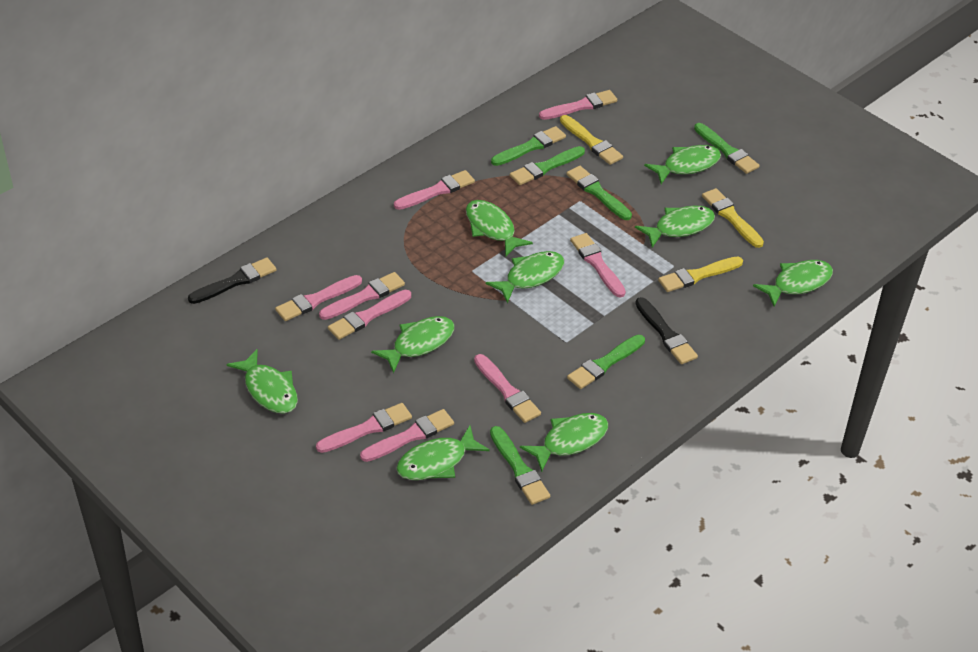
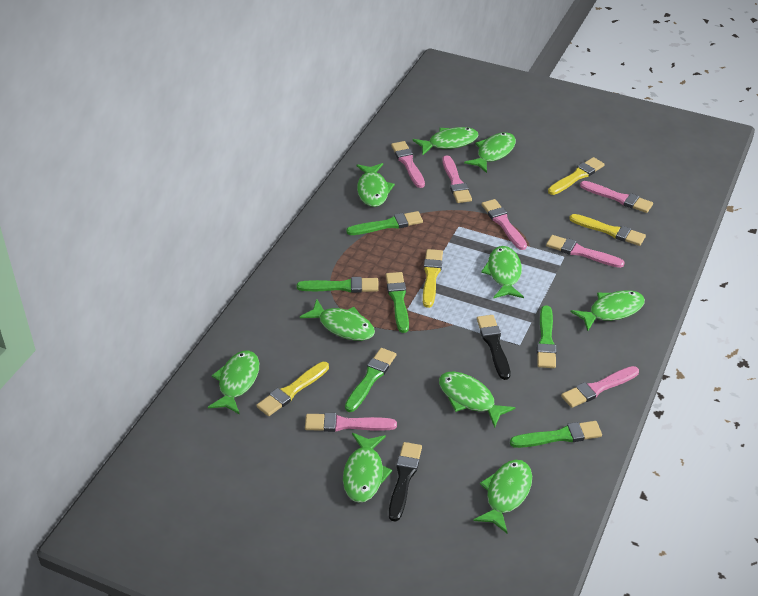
green fish: 9 -> 10
pink brush: 9 -> 7
yellow brush: 3 -> 4

